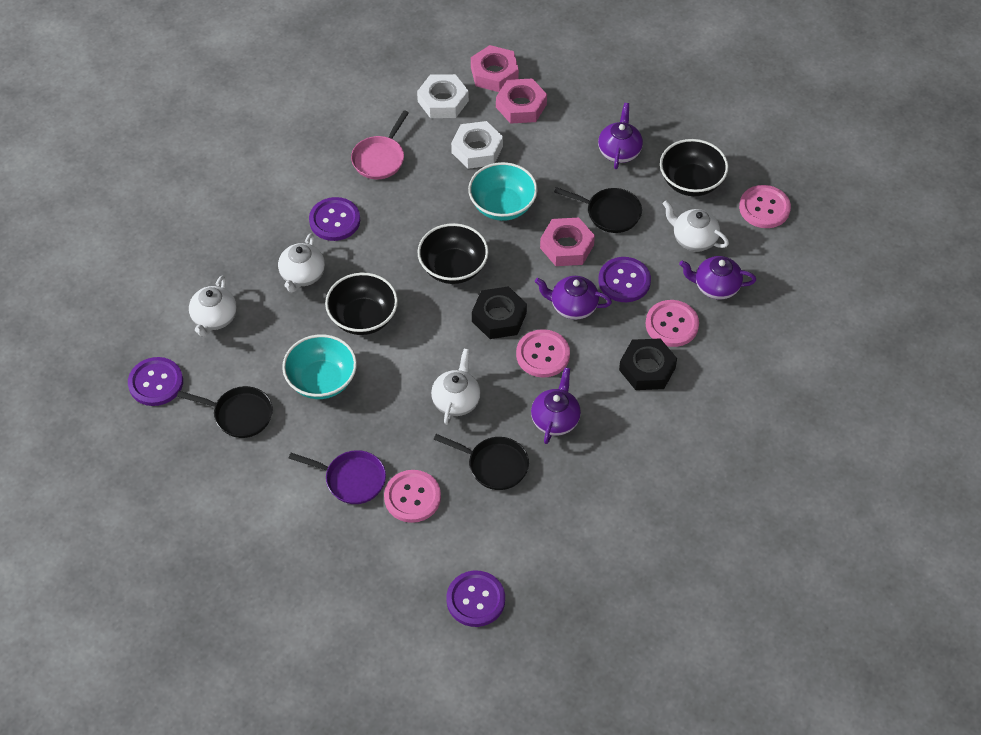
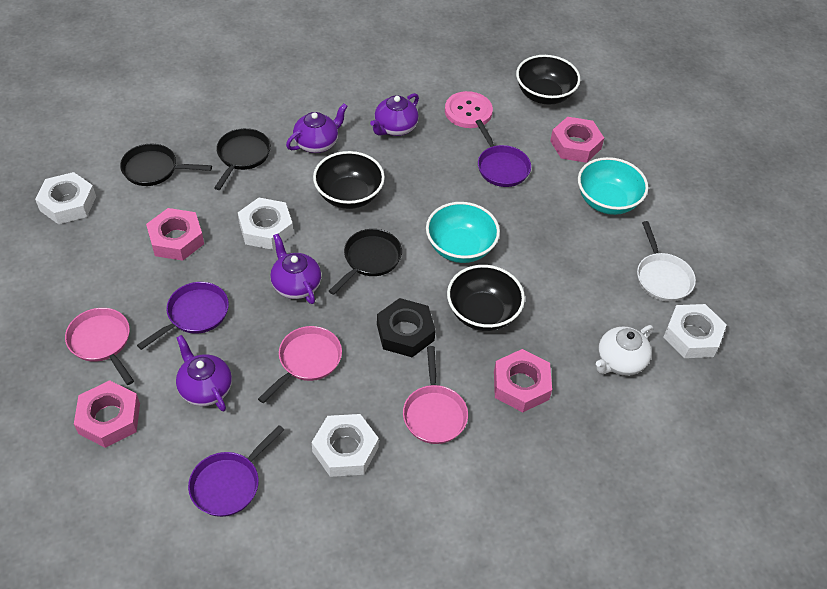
black nut: 2 -> 1
pink button: 4 -> 1
pink nut: 3 -> 4
pink pan: 1 -> 3
purple button: 4 -> 0
purple pan: 1 -> 3
white nut: 2 -> 4
white pan: 0 -> 1
white teapot: 4 -> 1

